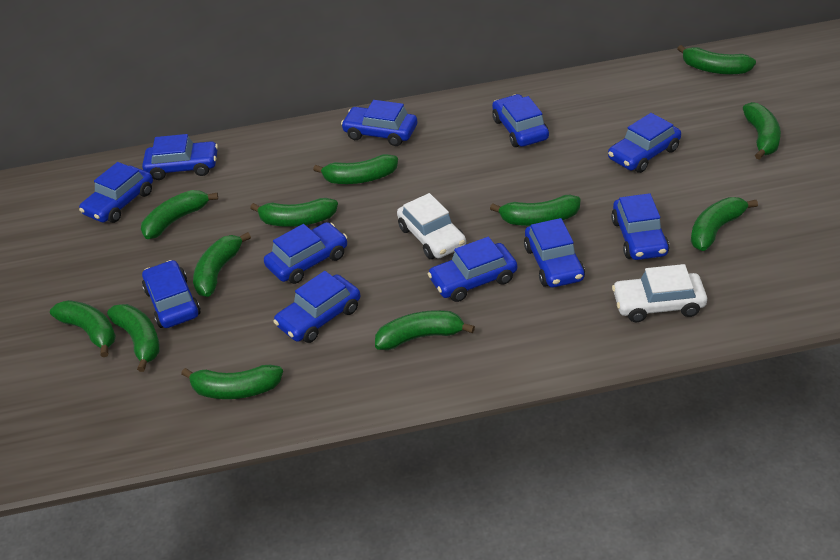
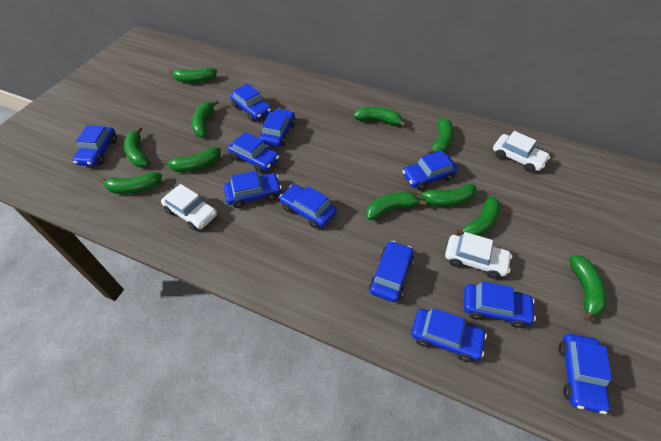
green banana: 12 -> 11
white car: 2 -> 3

